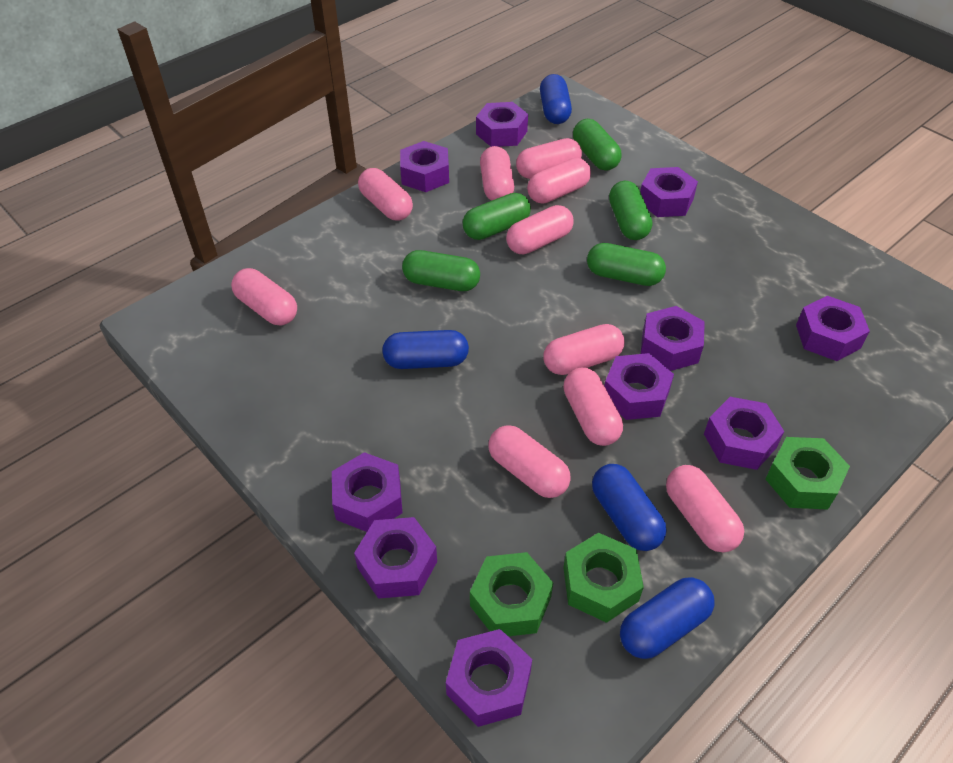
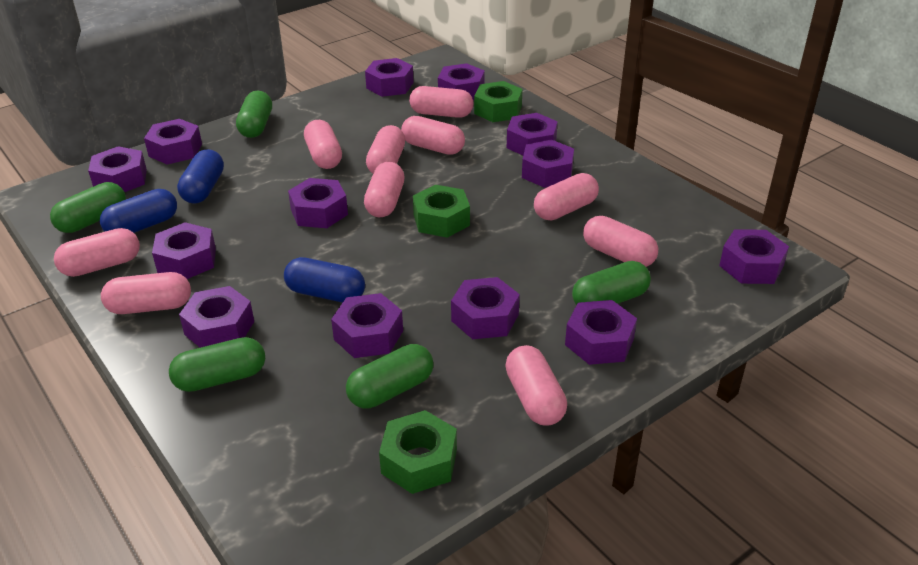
blue capsule: 4 -> 3
purple nut: 10 -> 13

